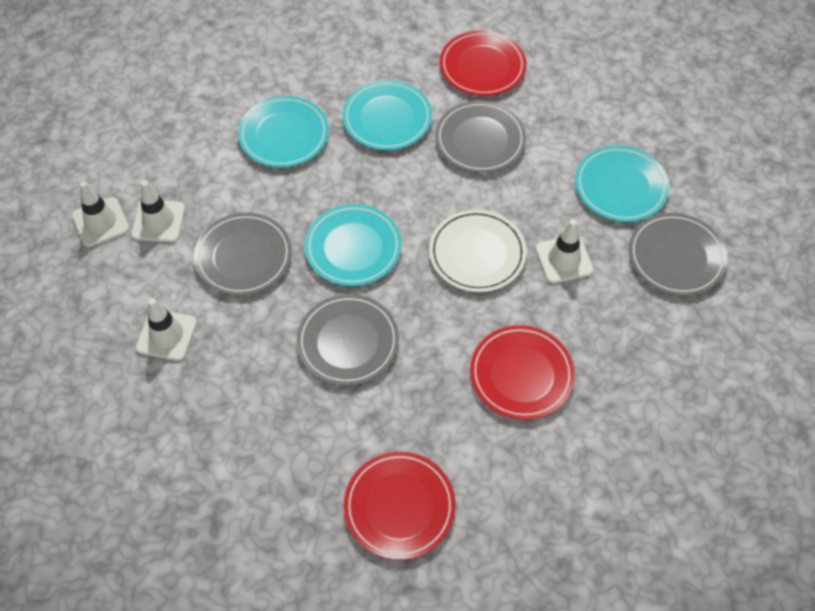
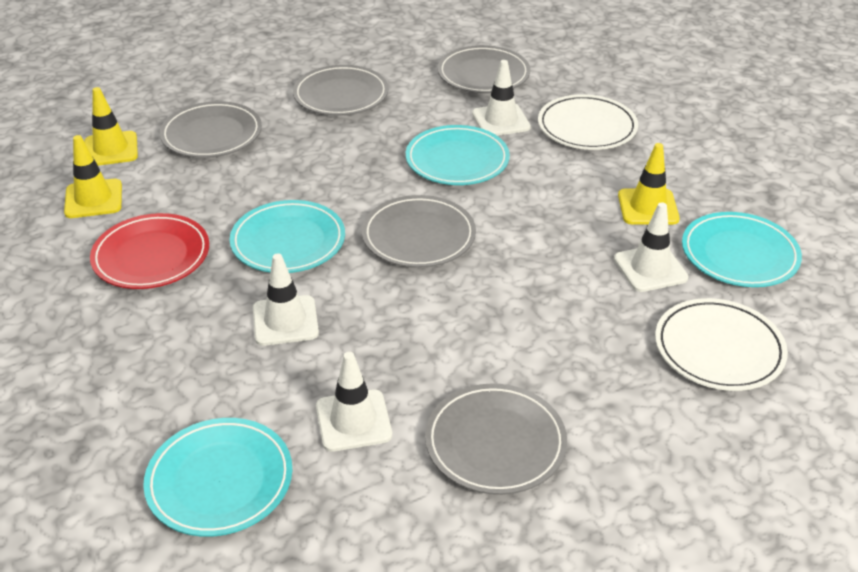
grey plate: 4 -> 5
red plate: 3 -> 1
white plate: 1 -> 2
yellow traffic cone: 0 -> 3

